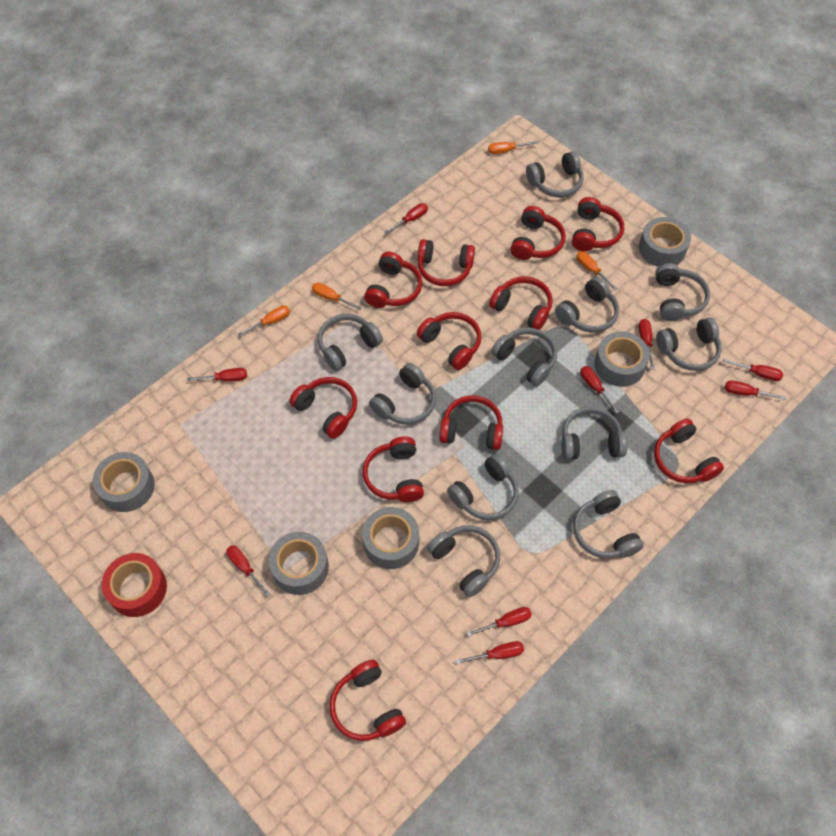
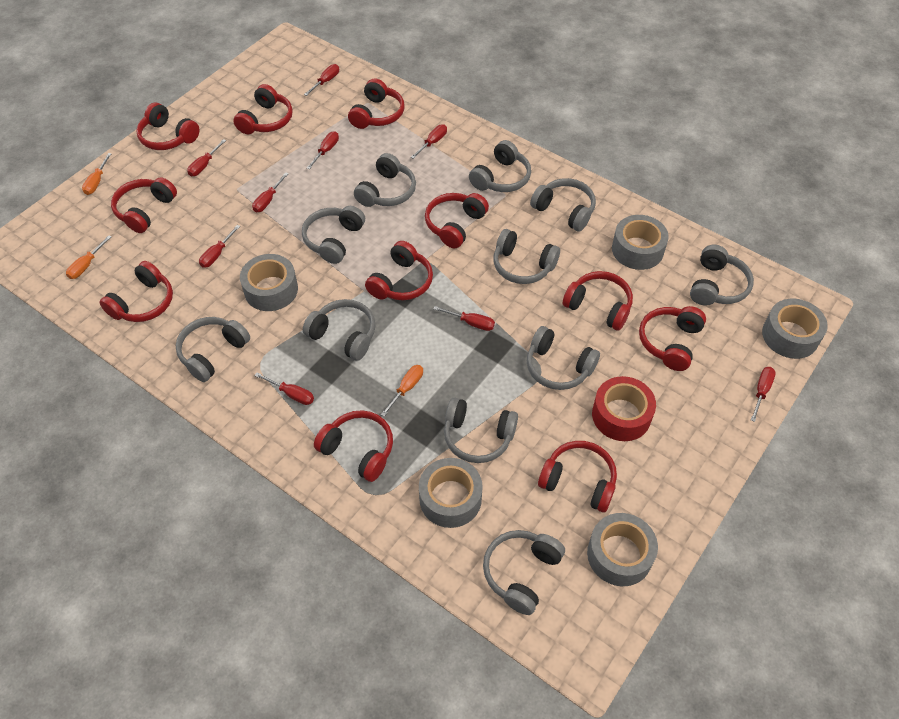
orange screwdriver: 4 -> 3

